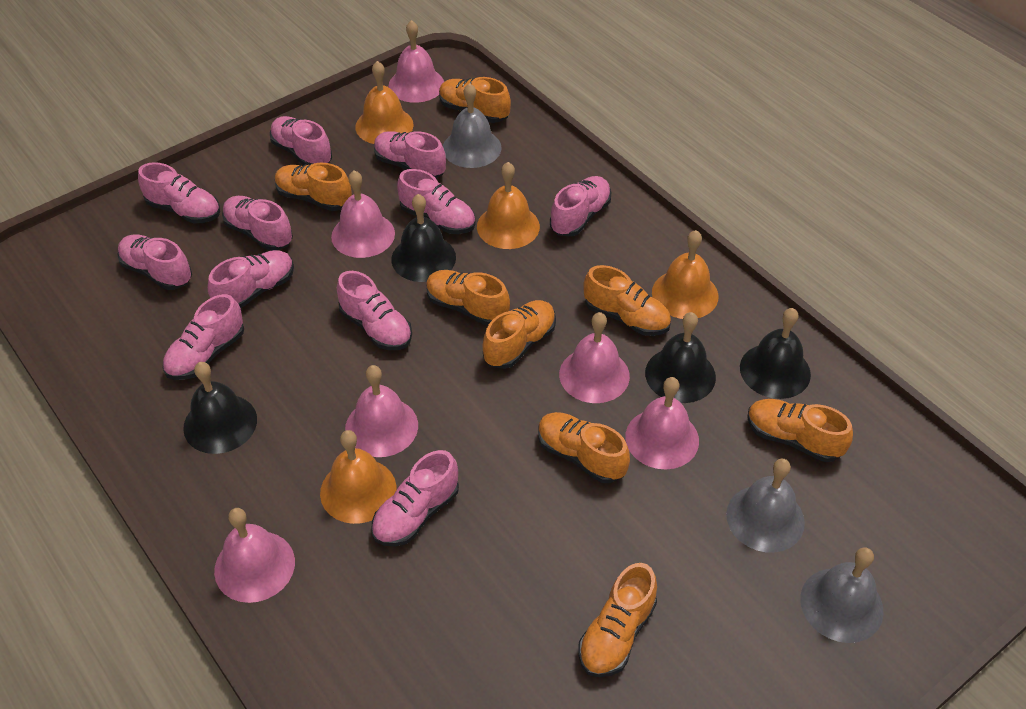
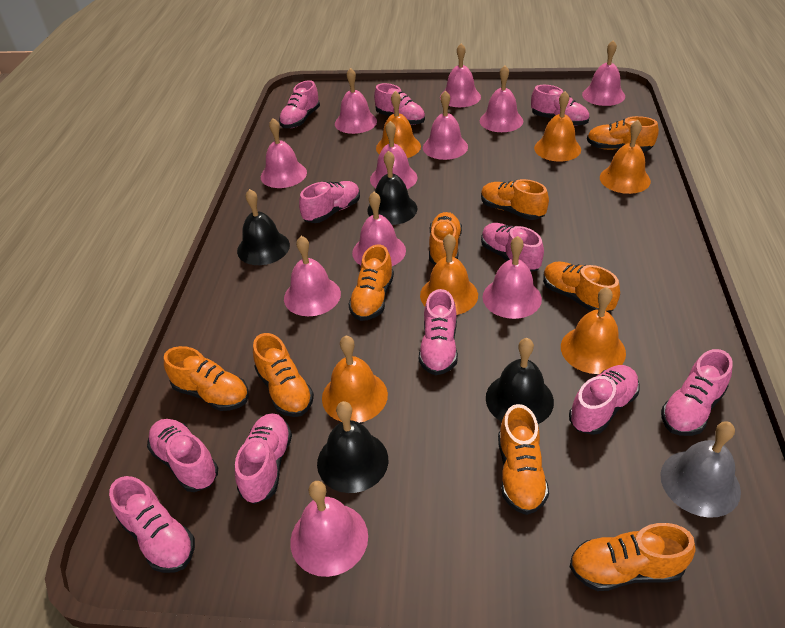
grey bell: 3 -> 1
orange bell: 4 -> 6
orange shoe: 8 -> 9
pink bell: 6 -> 11

